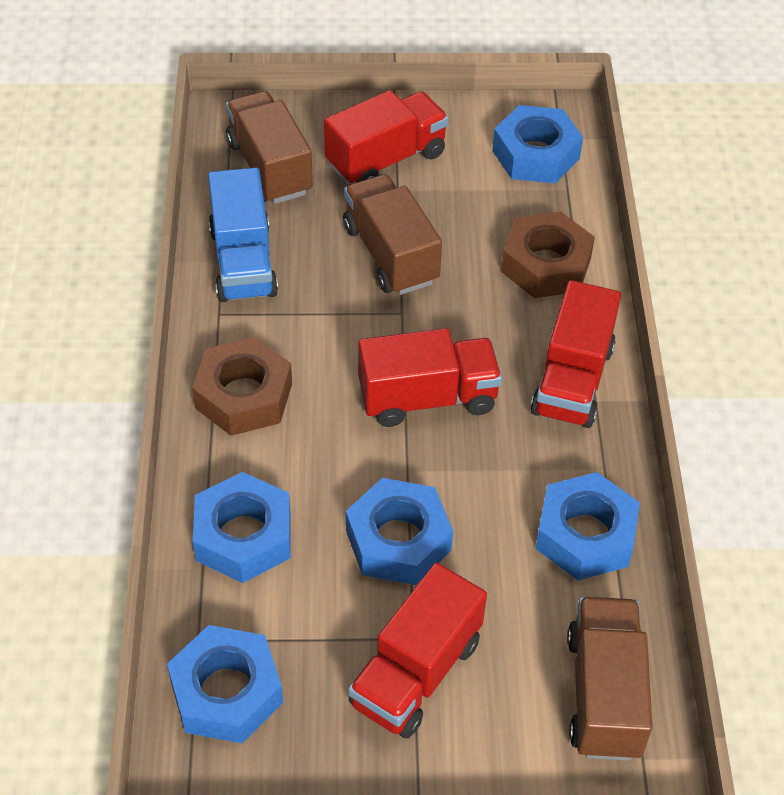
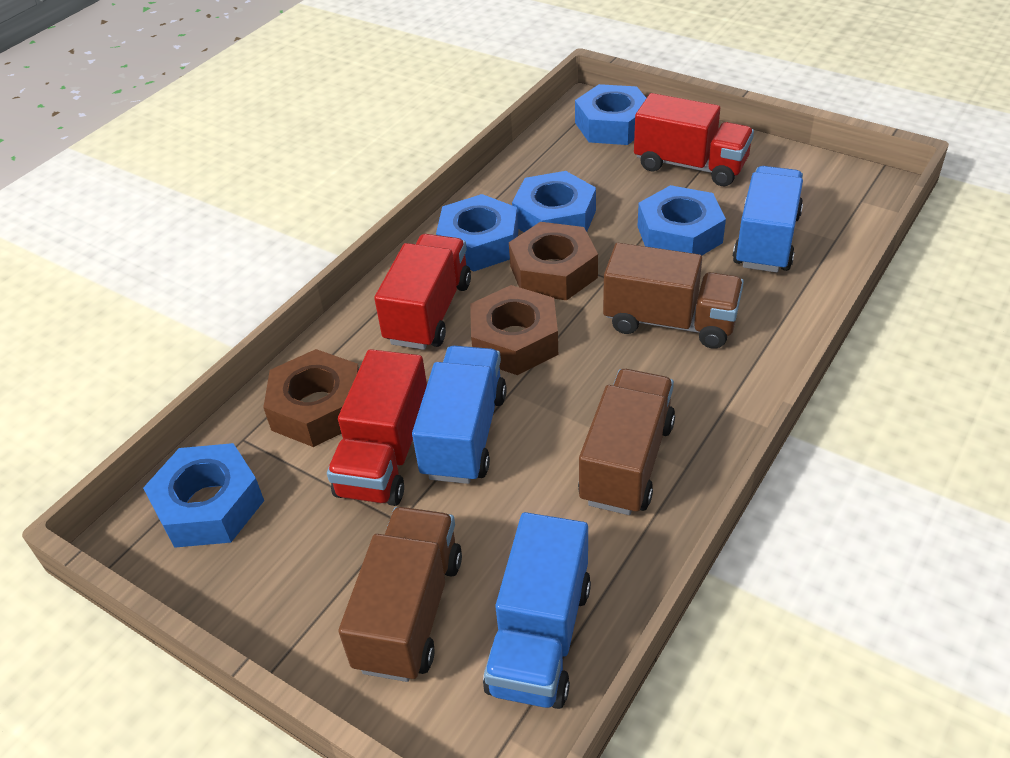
blue truck: 1 -> 3
brown nut: 2 -> 3
red truck: 4 -> 3

